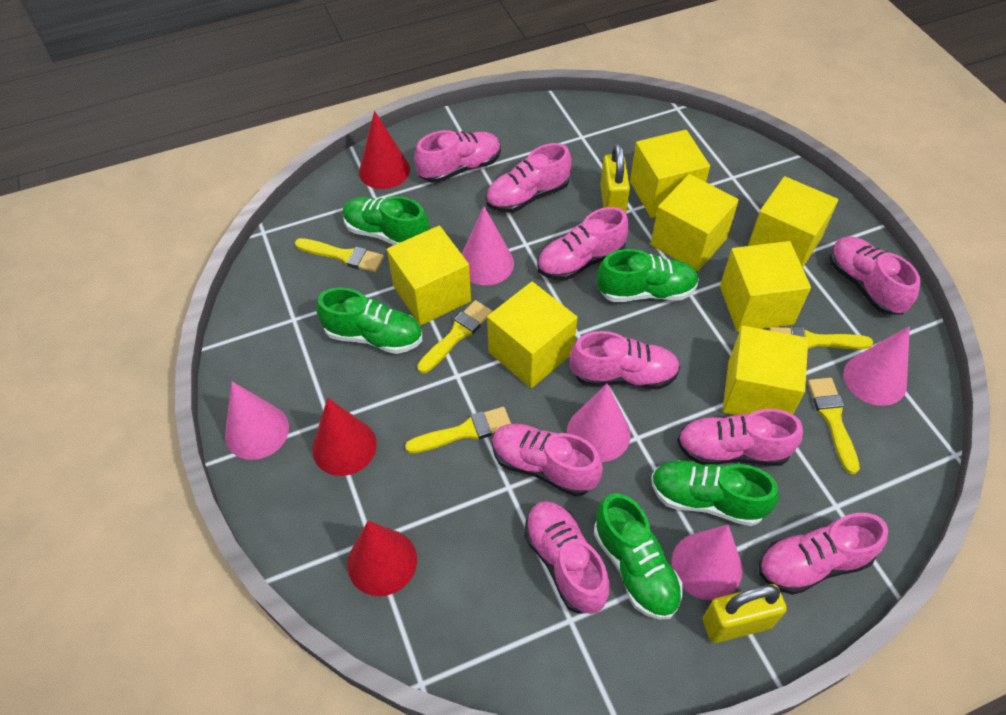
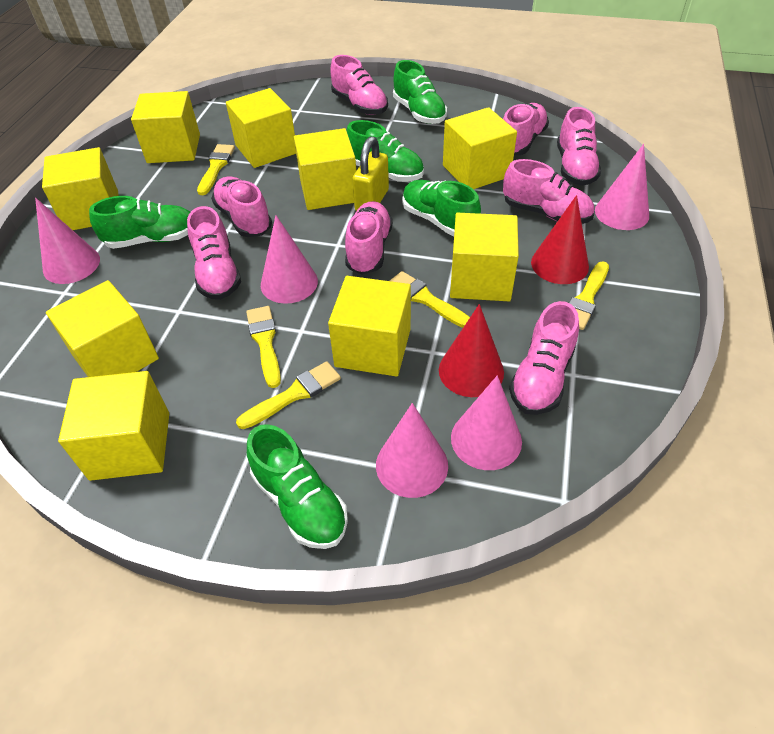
pink shoe: 9 -> 8
red cone: 3 -> 2
yellow cube: 7 -> 9
yellow padlock: 2 -> 1

